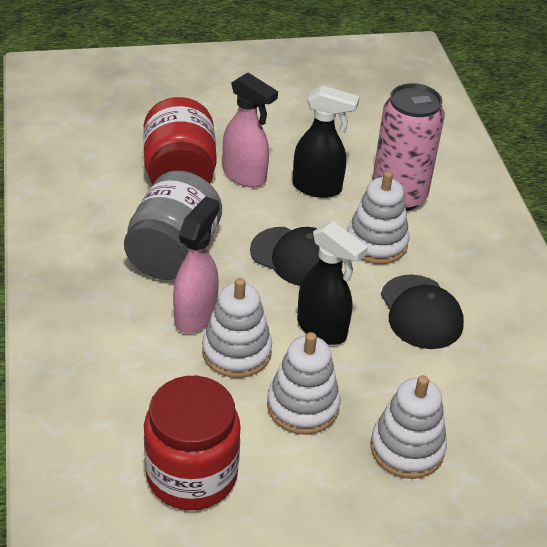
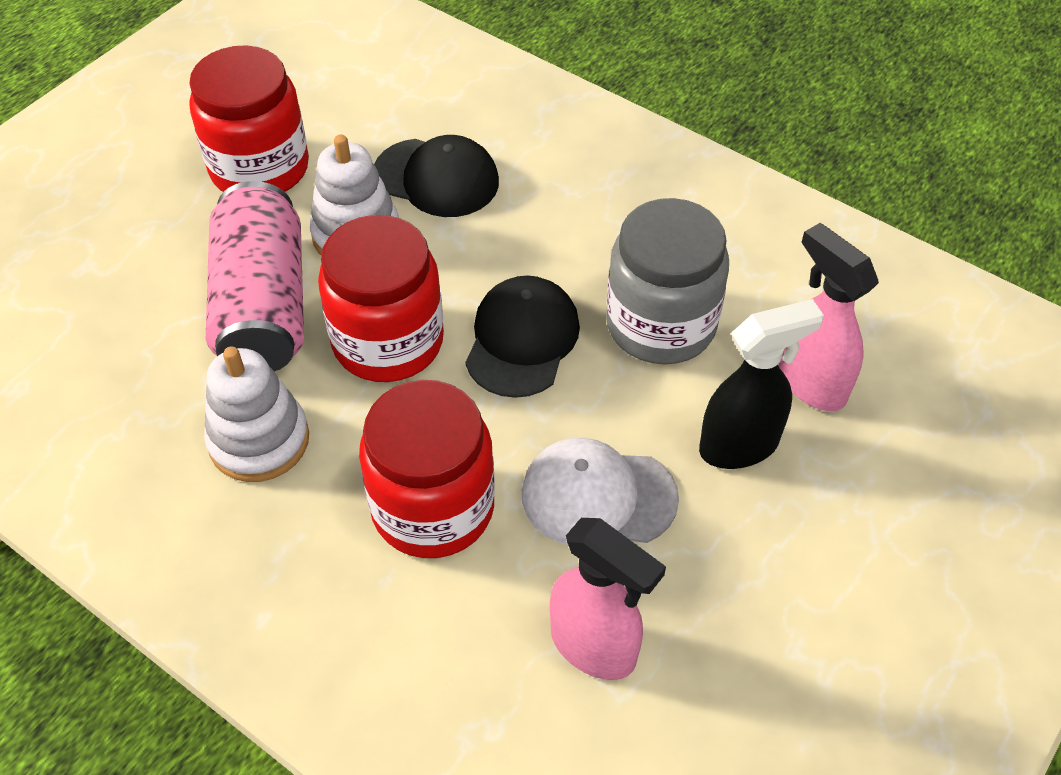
black spray bottle: 2 -> 1
red jar: 2 -> 3
white cap: 0 -> 1
white stacking toy: 4 -> 2

